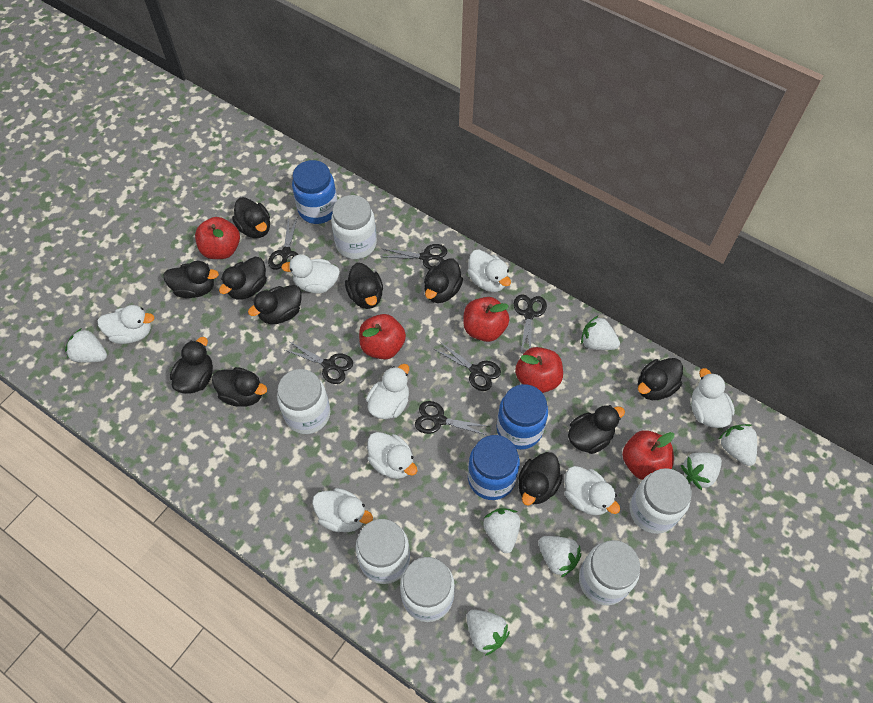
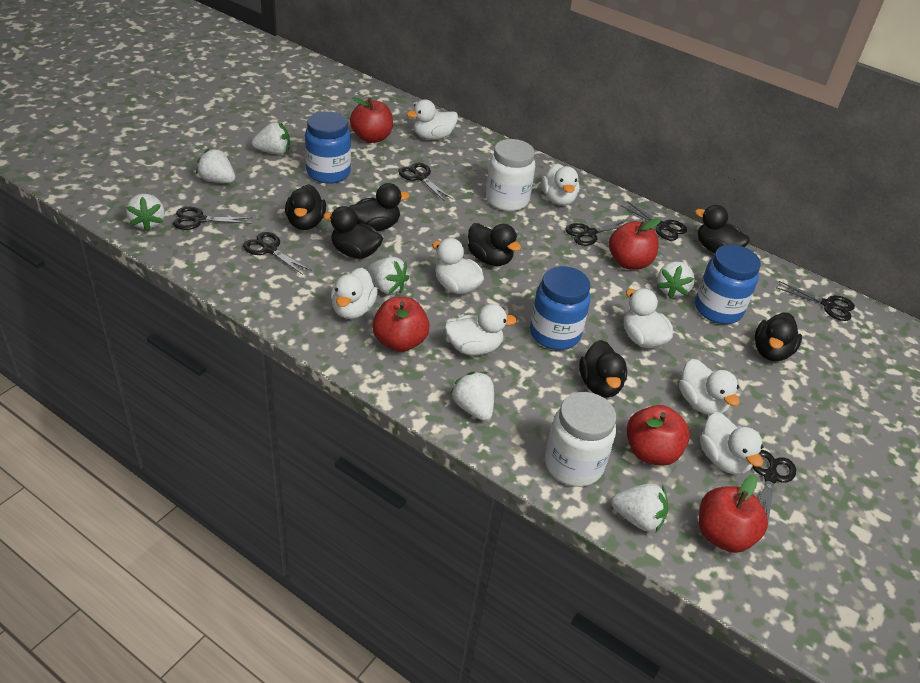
black duck: 11 -> 7
black scissors: 6 -> 7
white jar: 6 -> 2

